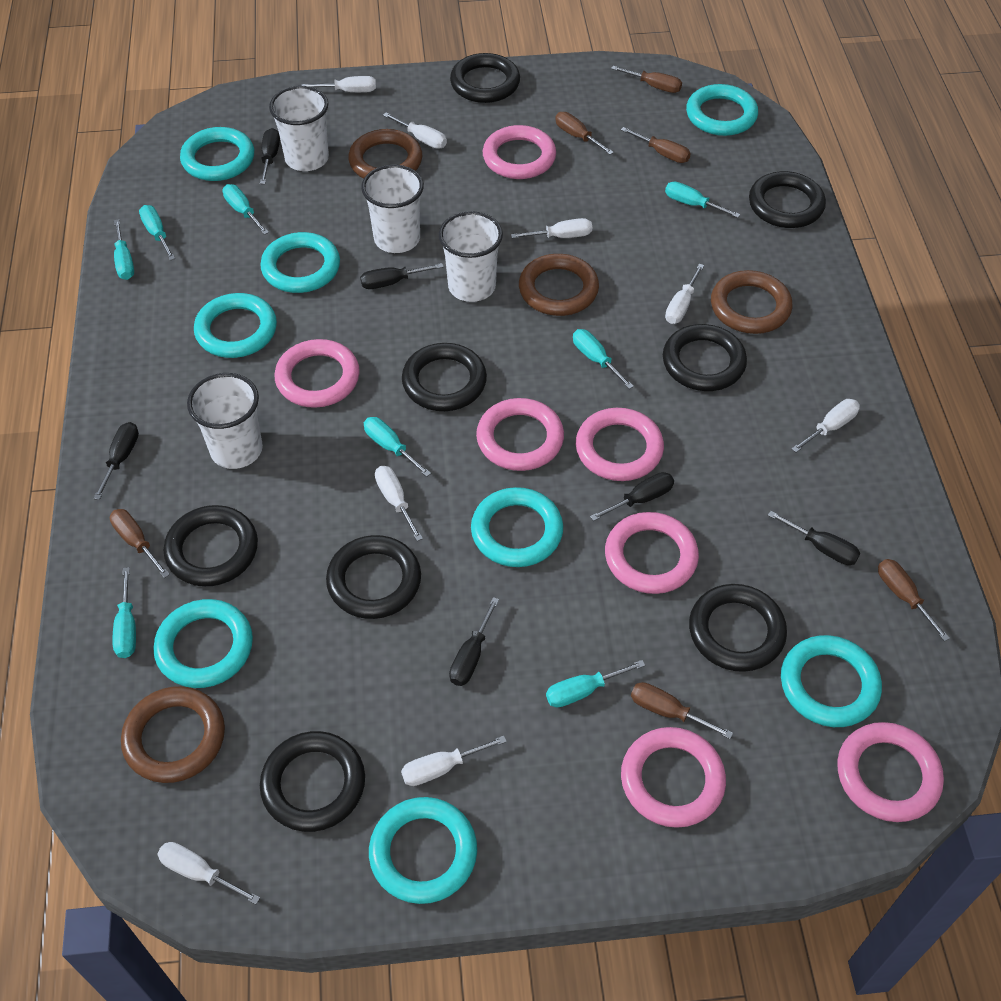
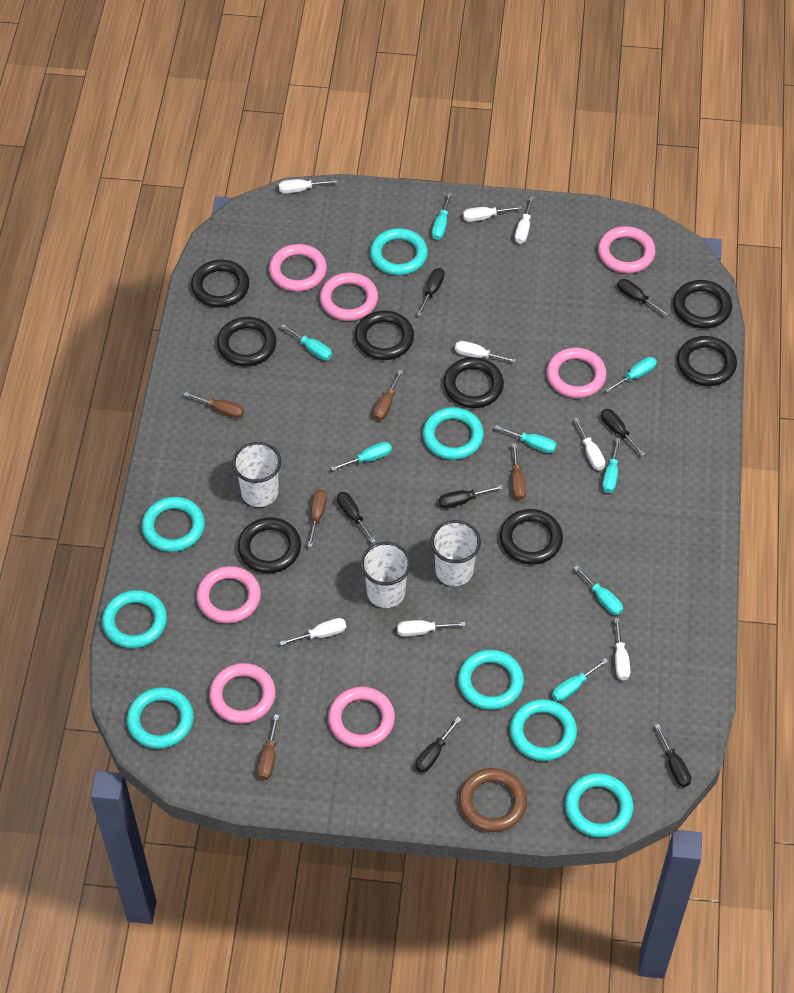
black screwdriver: 6 -> 7
brown ring: 4 -> 1
brown screwdriver: 6 -> 5
white cup: 4 -> 3

